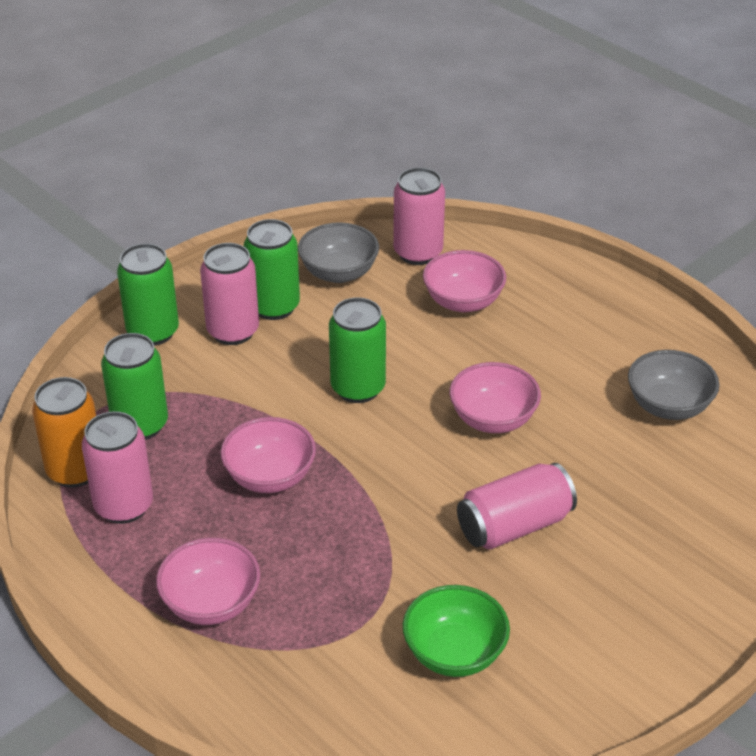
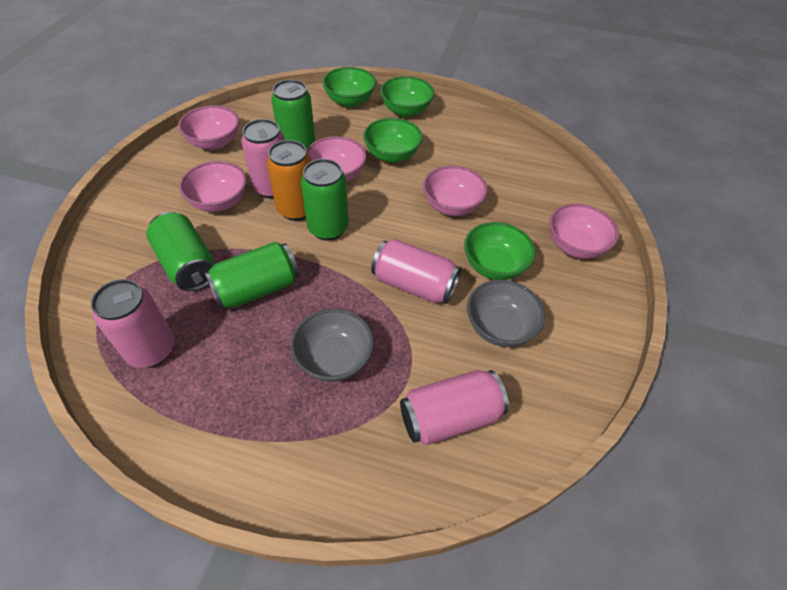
green bowl: 1 -> 4
pink bowl: 4 -> 5

